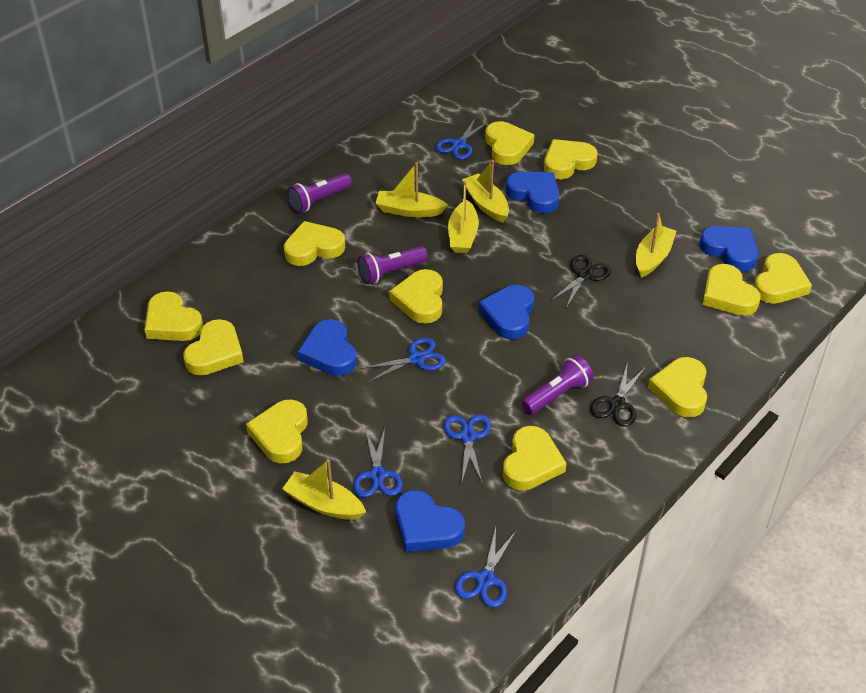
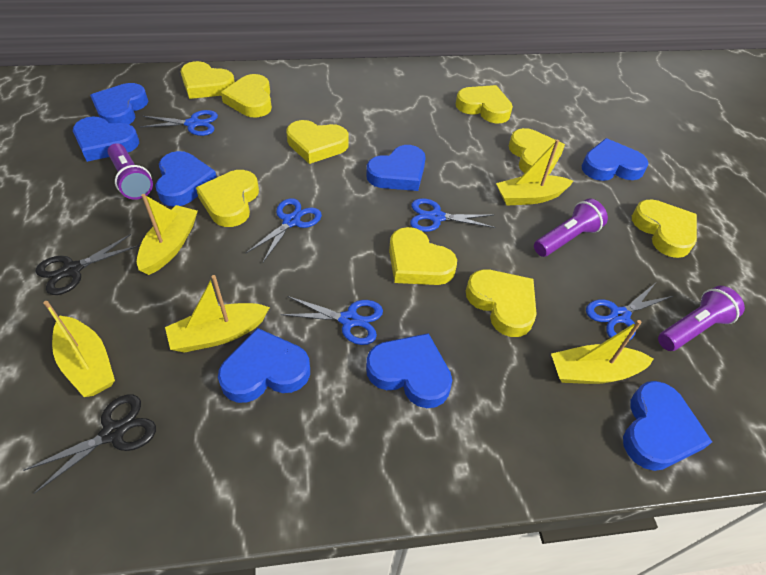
blue heart: 5 -> 8
yellow heart: 11 -> 9

